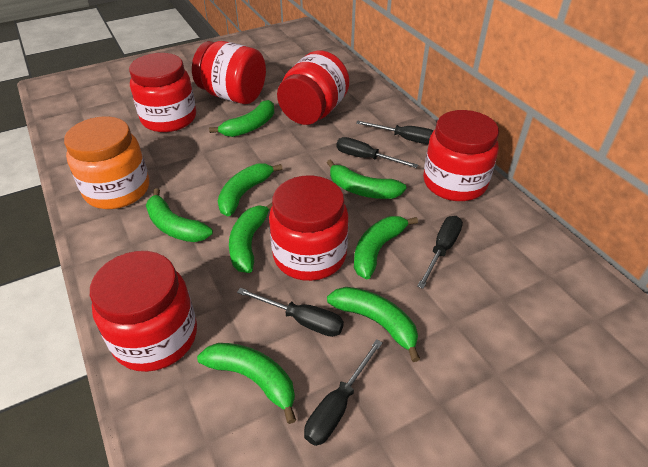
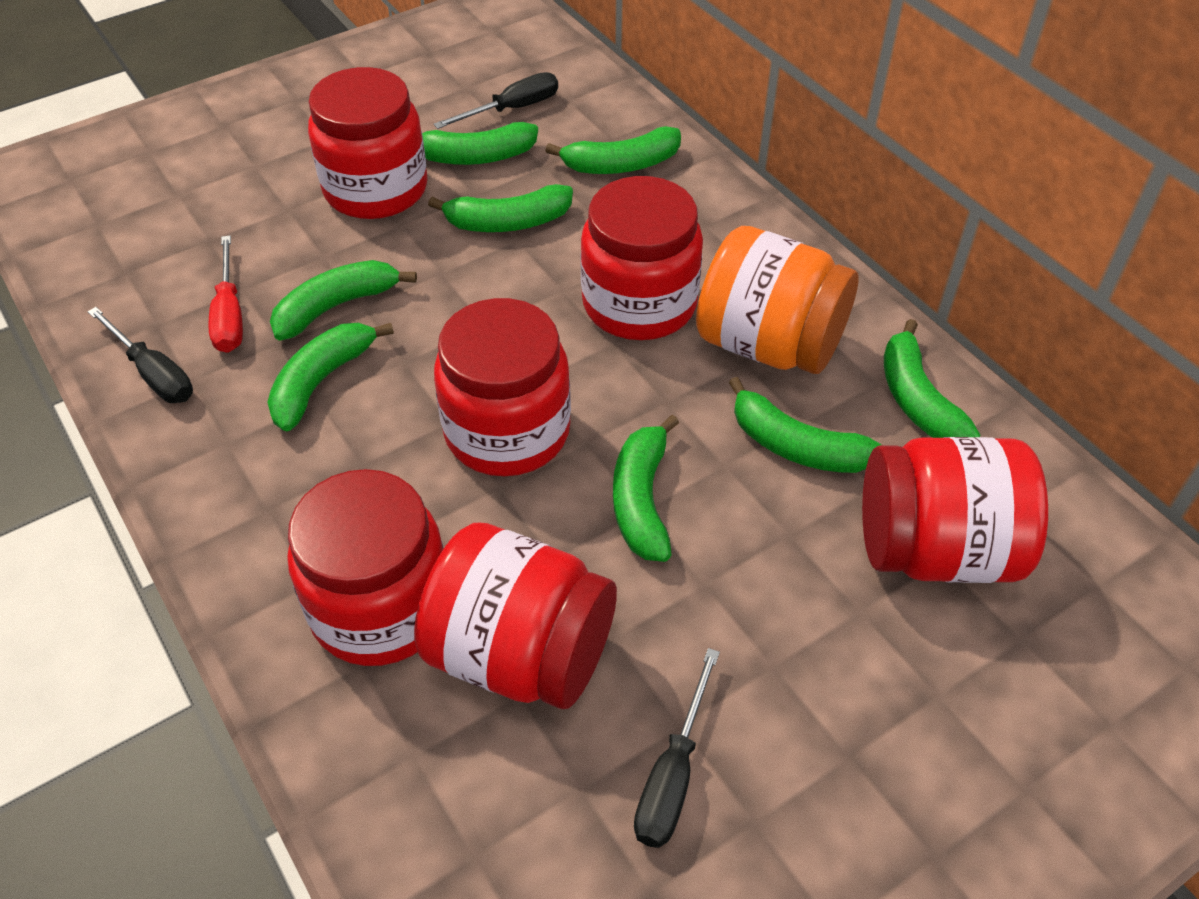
black screwdriver: 5 -> 3
red screwdriver: 0 -> 1

